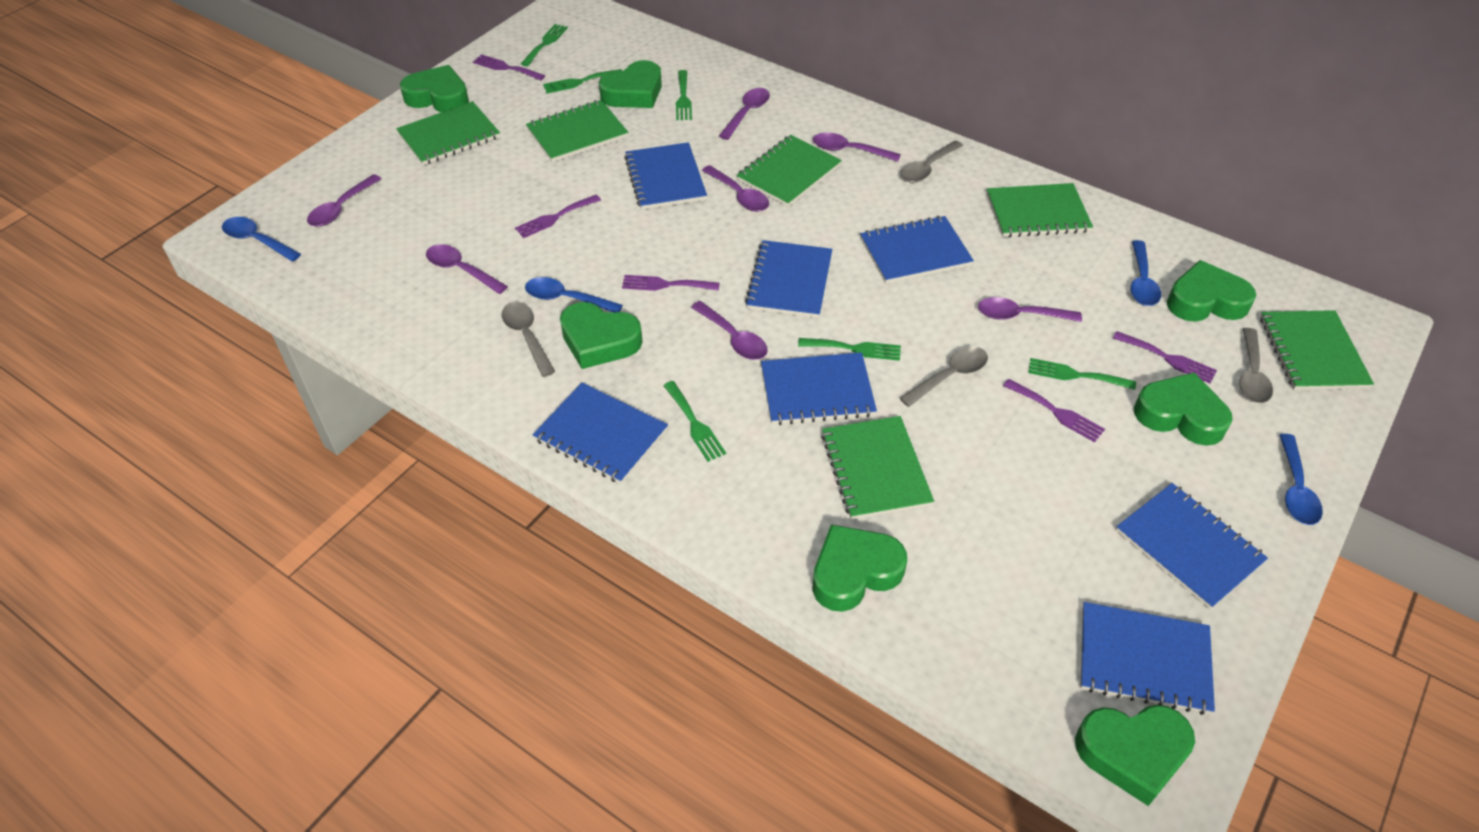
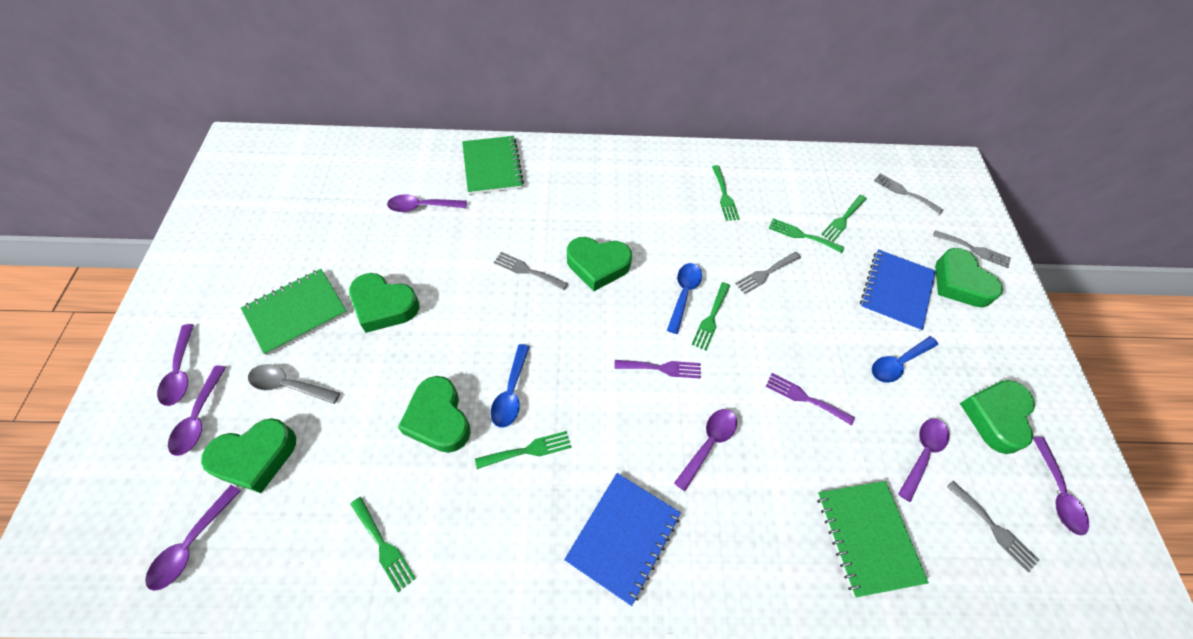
blue notebook: 7 -> 2
blue spoon: 4 -> 3
green heart: 7 -> 6
green notebook: 6 -> 3
grey fork: 0 -> 5
grey spoon: 4 -> 1
purple fork: 5 -> 2

